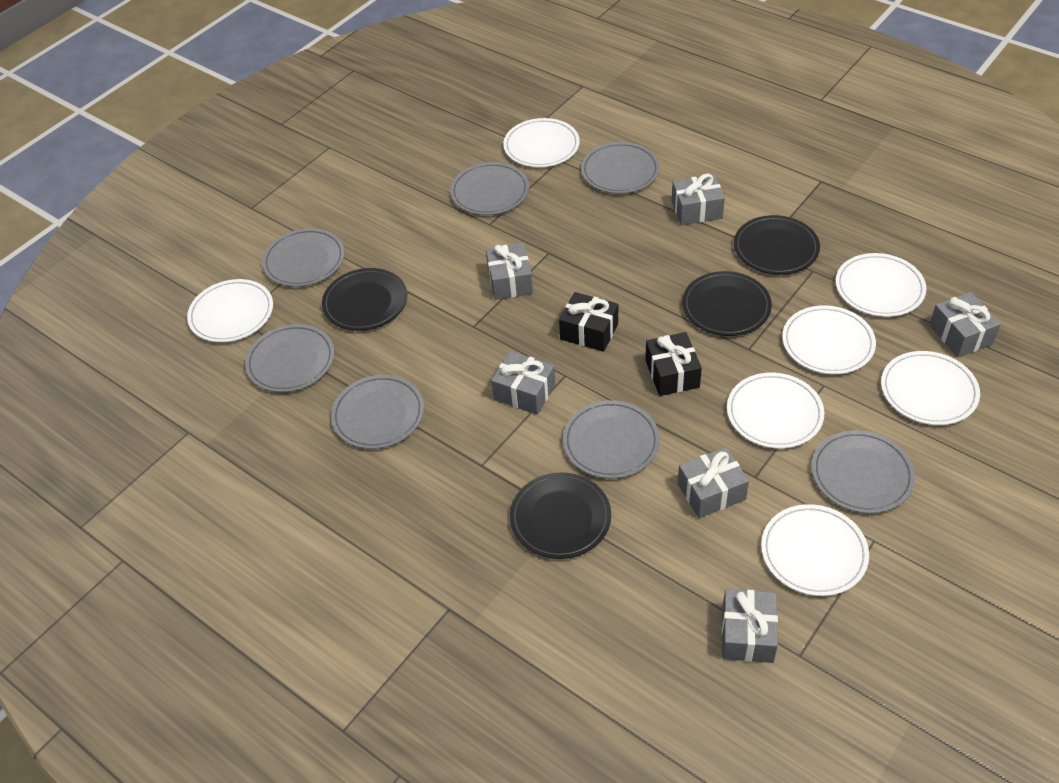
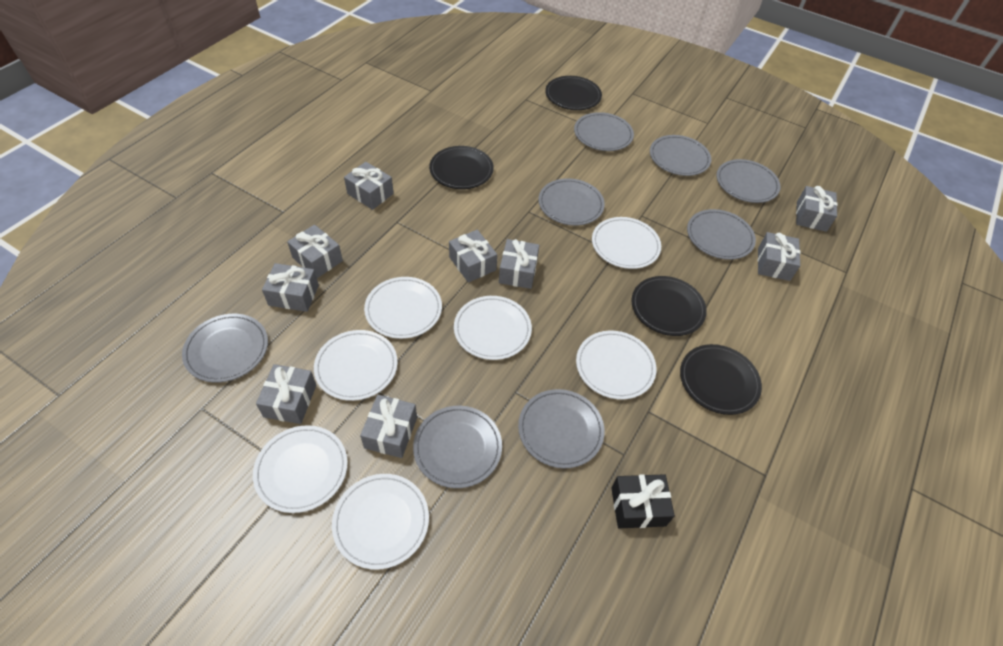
black gift: 2 -> 1
grey gift: 6 -> 9
grey plate: 7 -> 8

